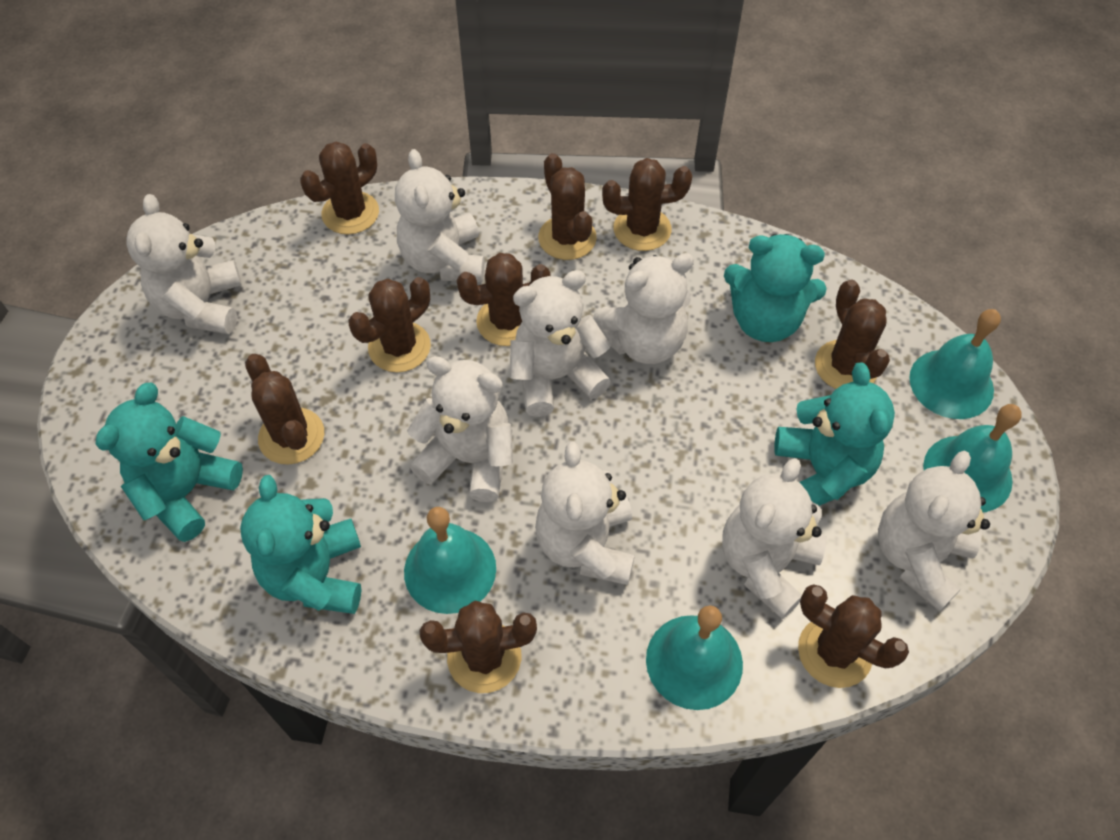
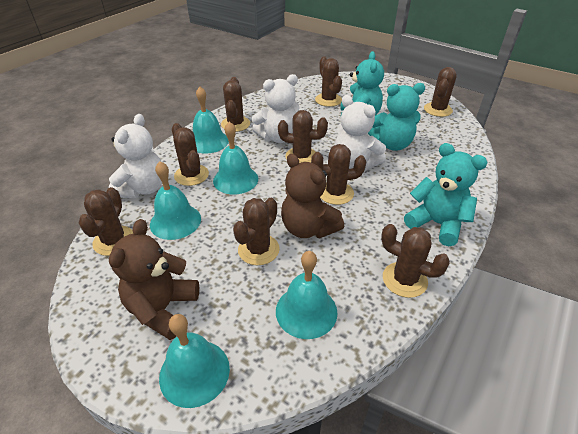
brown teddy bear: 0 -> 2
turquoise bell: 4 -> 5
turquoise teddy bear: 4 -> 3
white teddy bear: 8 -> 3

